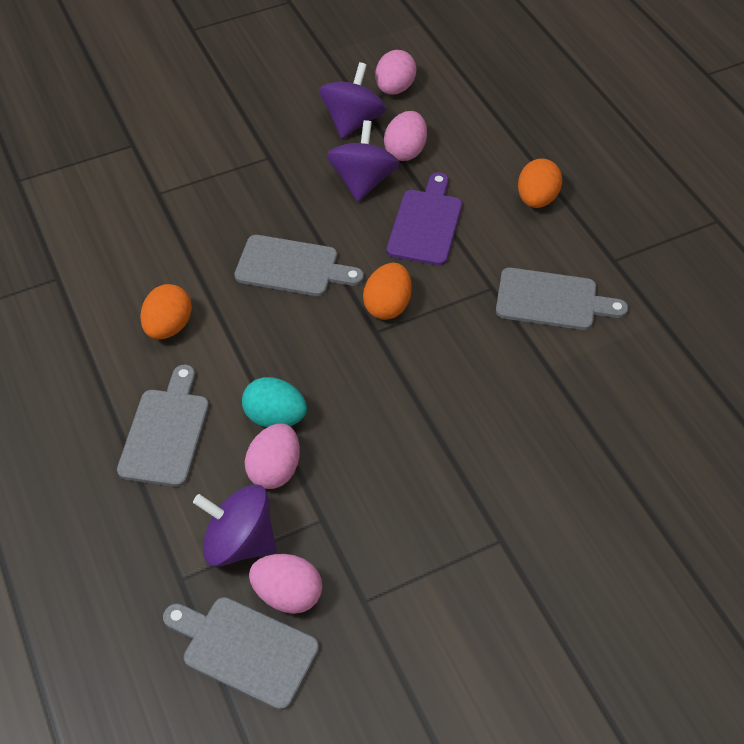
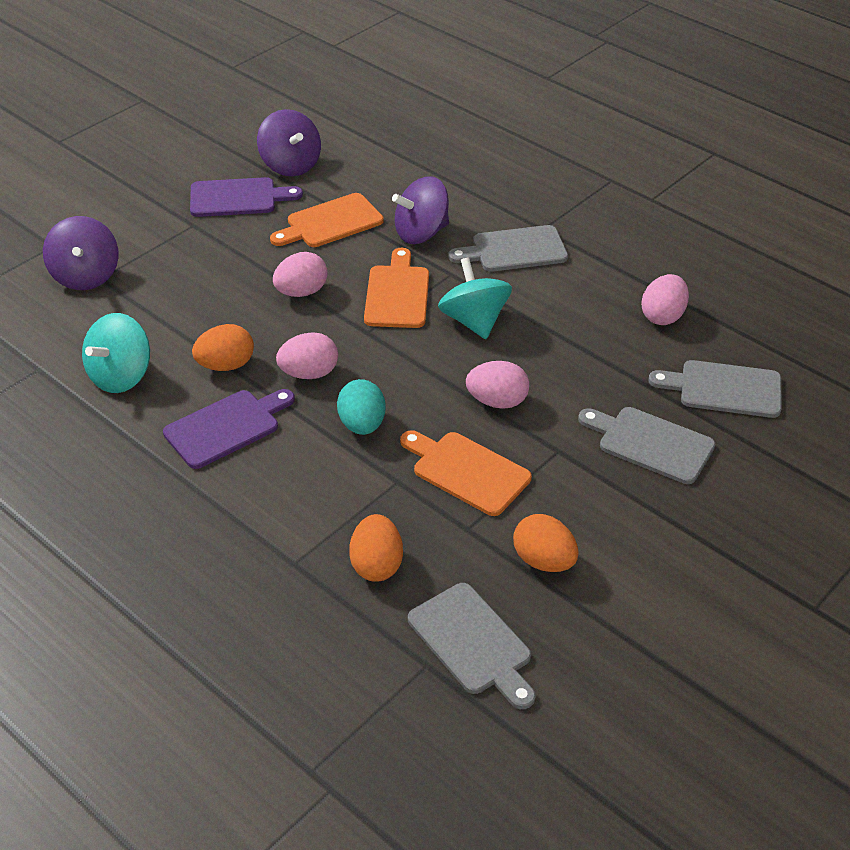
orange cutting board: 0 -> 3
purple cutting board: 1 -> 2
turquoise spinning top: 0 -> 2

